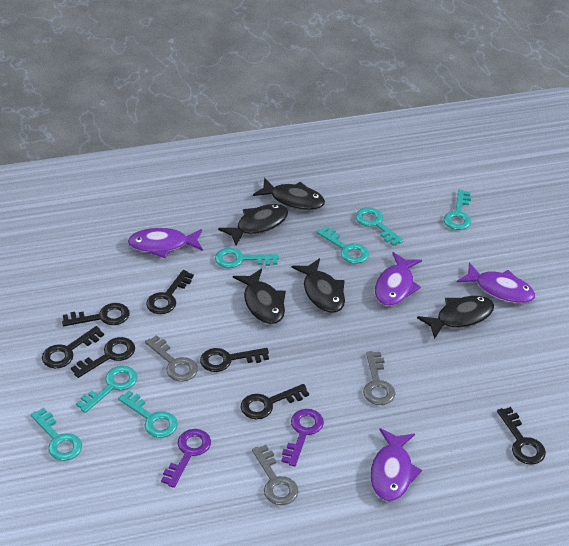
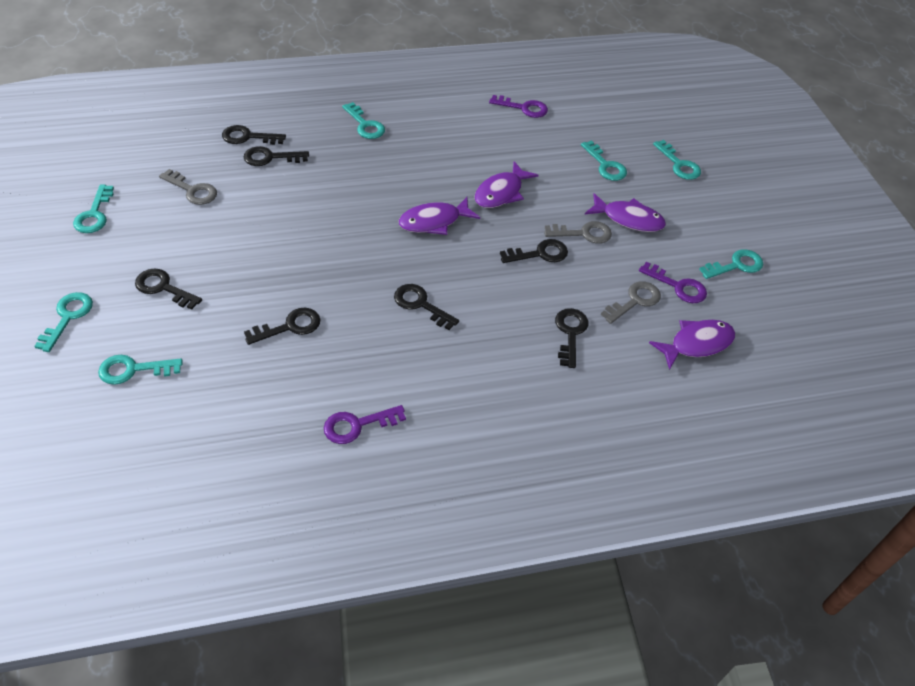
black fish: 5 -> 0
purple key: 2 -> 3

